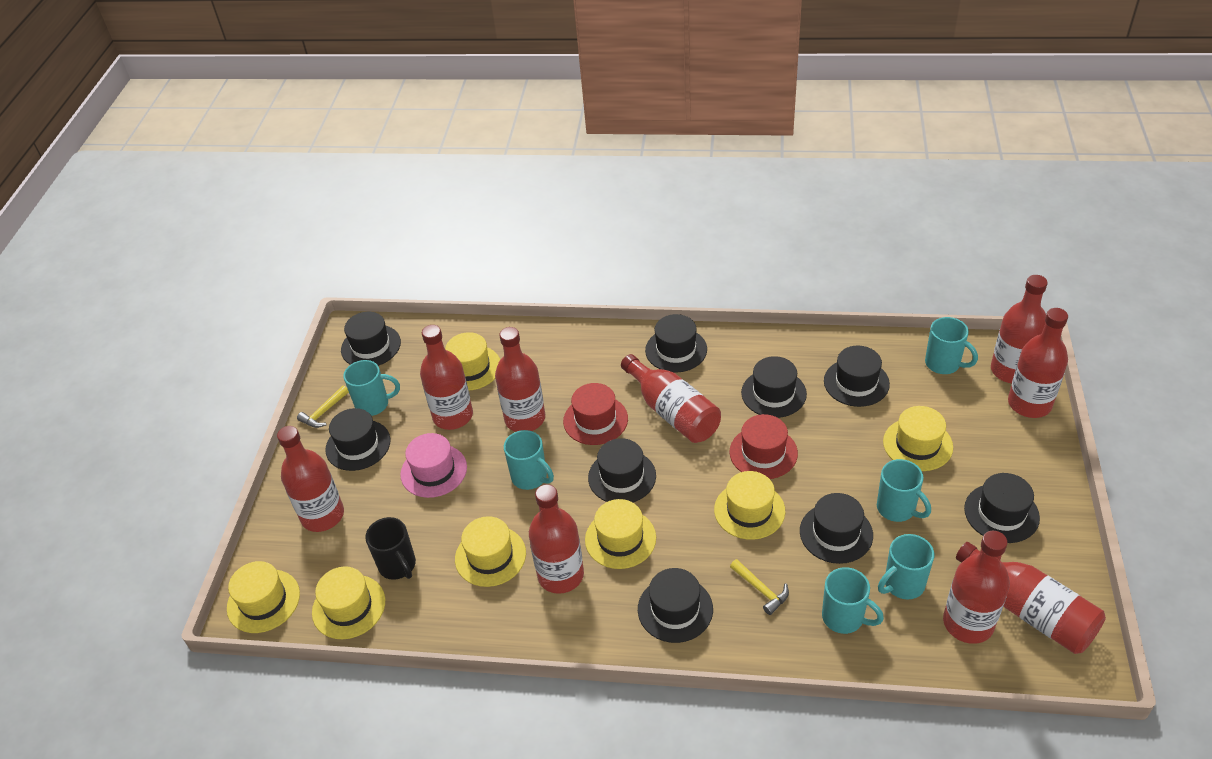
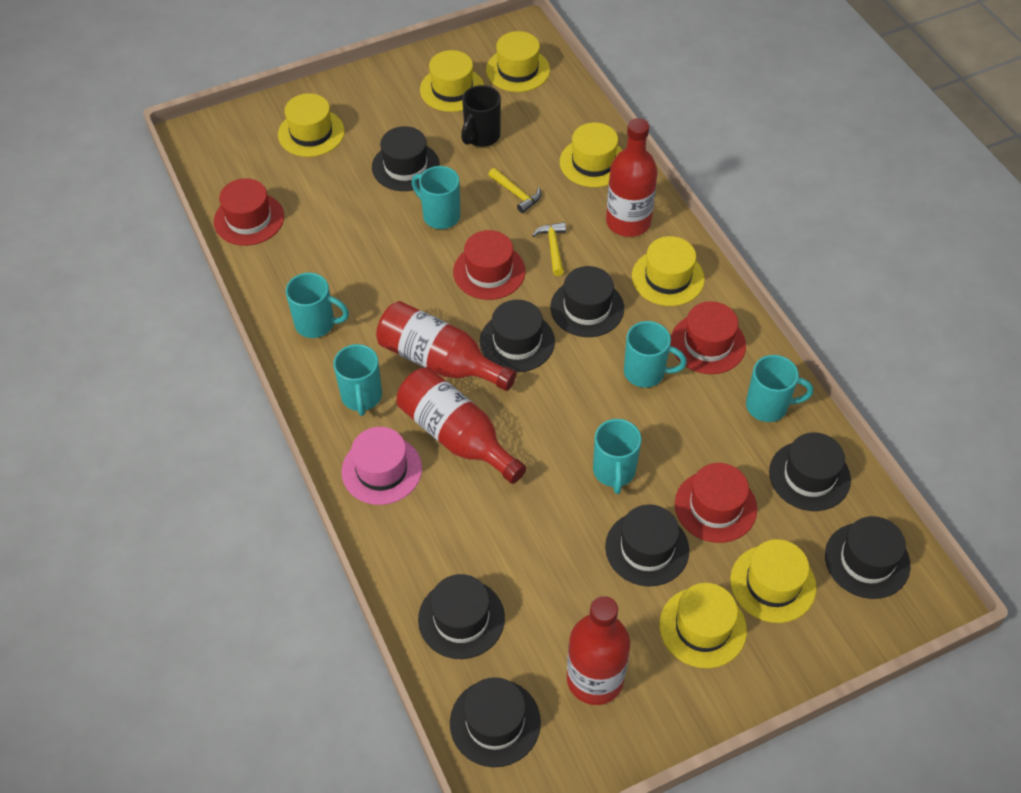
black hat: 9 -> 8
red bottle: 9 -> 4
red hat: 2 -> 4

